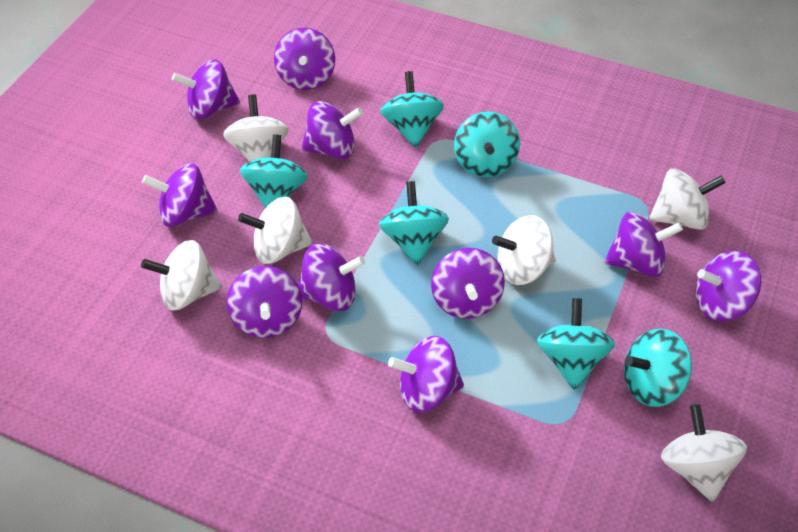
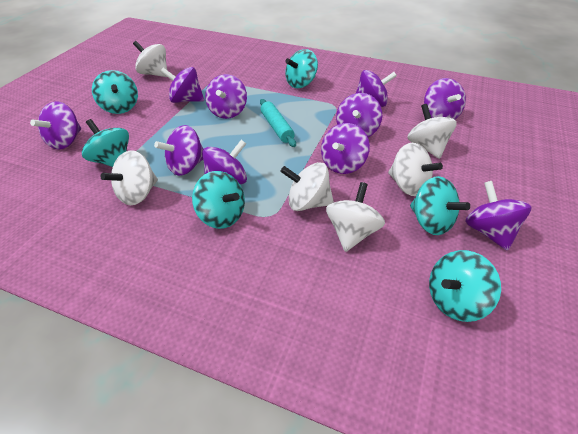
turquoise rolling pin: 0 -> 1

